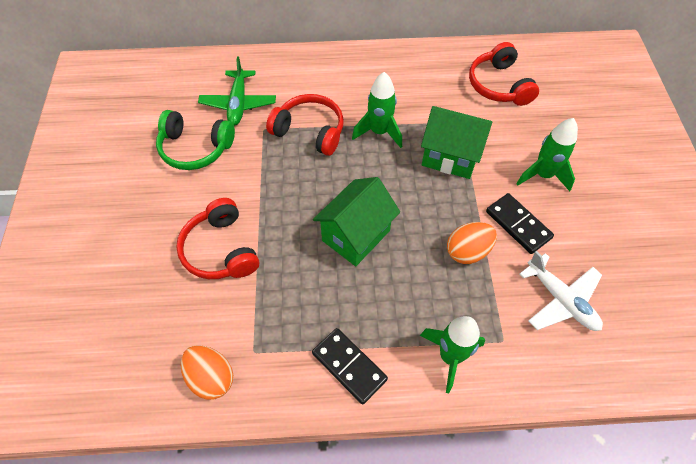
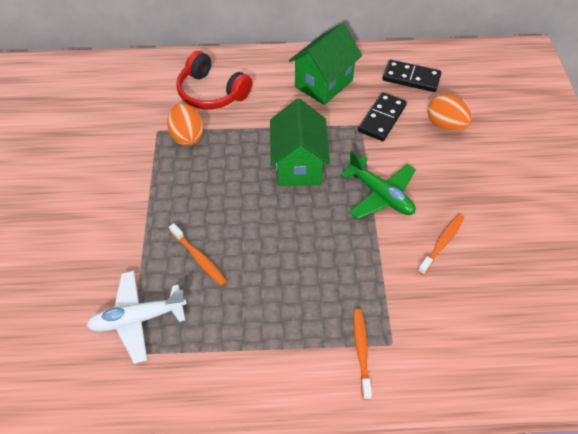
green headphones: 1 -> 0
green rocket: 3 -> 0
orange toothbrush: 0 -> 3
red headphones: 3 -> 1

